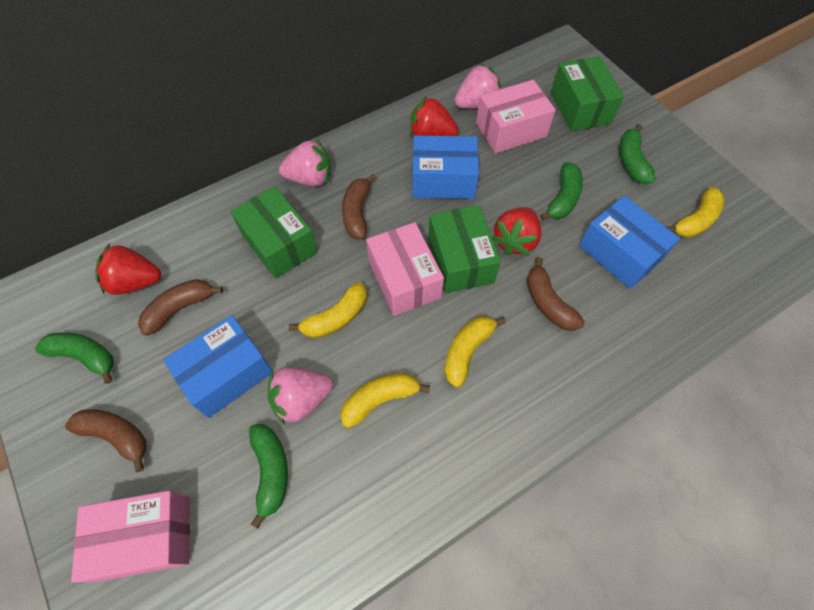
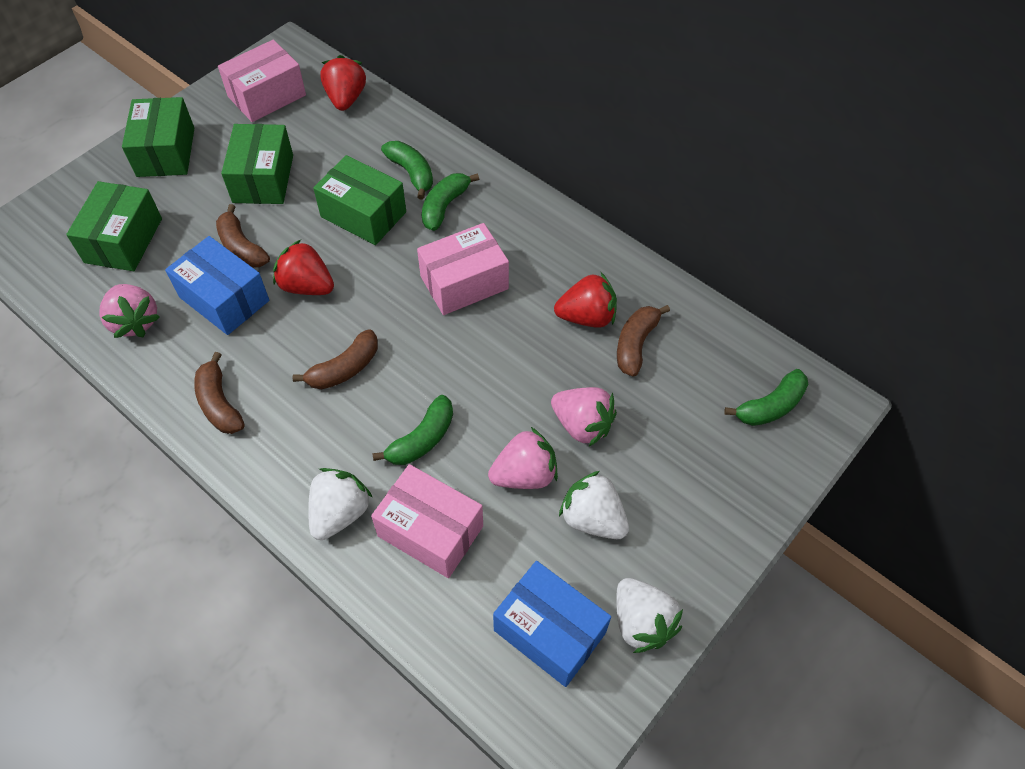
blue box: 3 -> 2
green box: 3 -> 4
white strawberry: 0 -> 3
yellow banana: 4 -> 0

